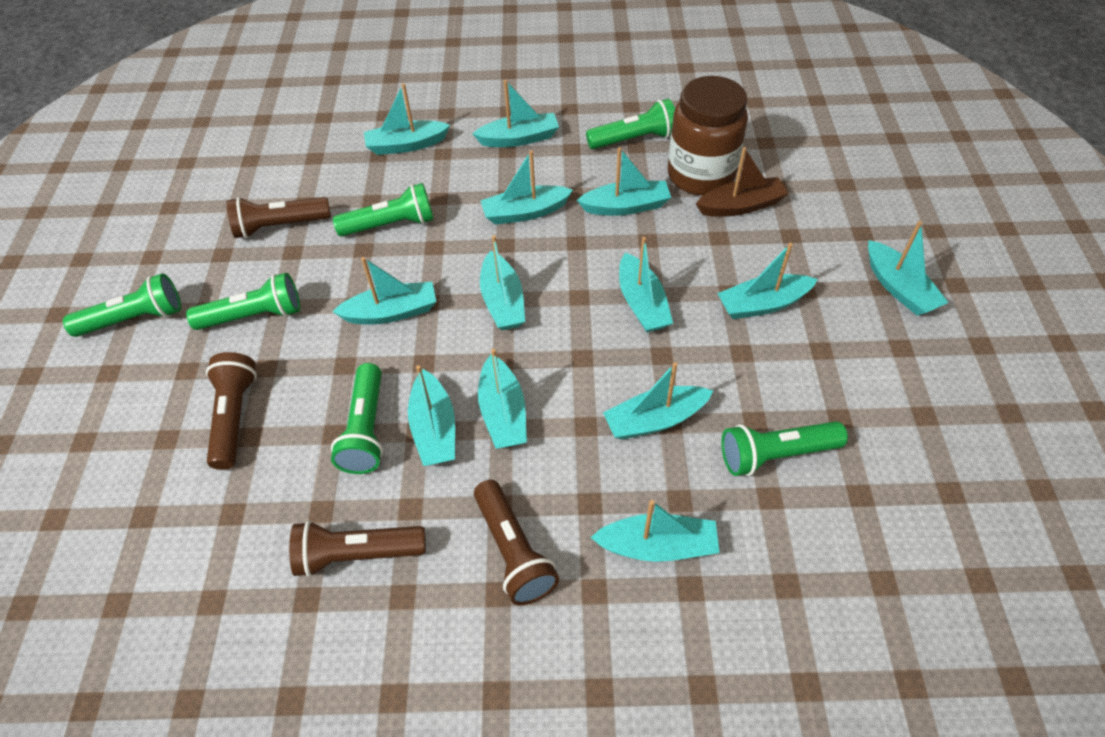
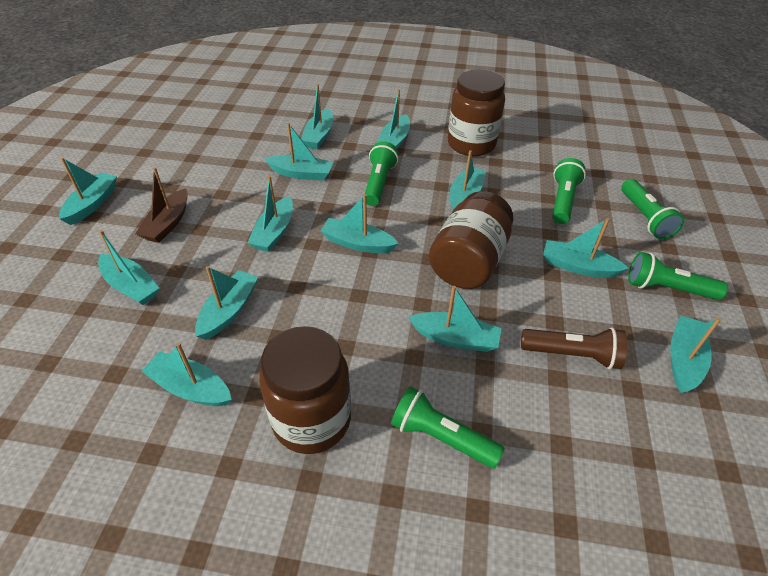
brown flashlight: 4 -> 1
brown jar: 1 -> 3
green flashlight: 6 -> 5

